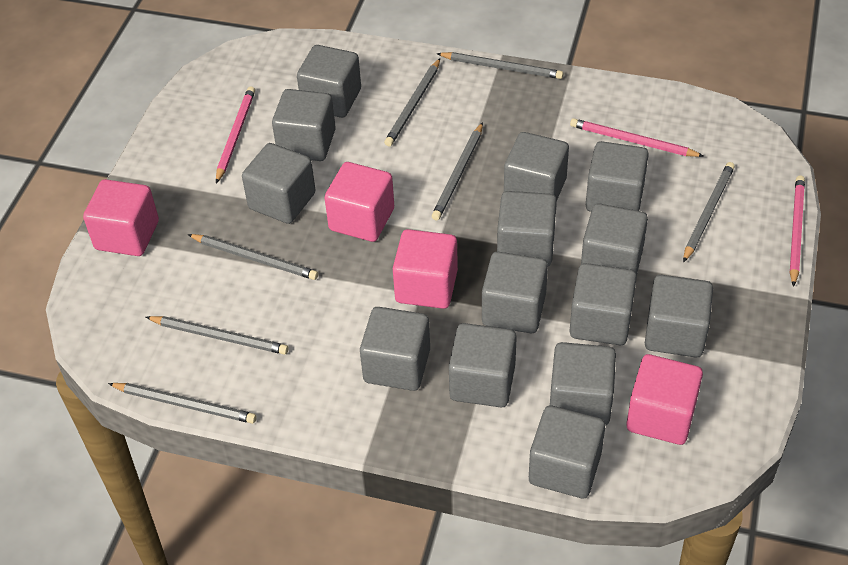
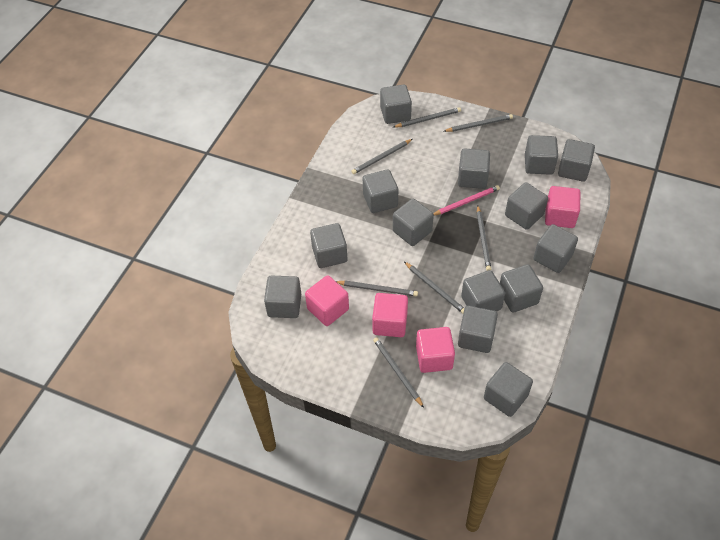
pink pencil: 3 -> 1

